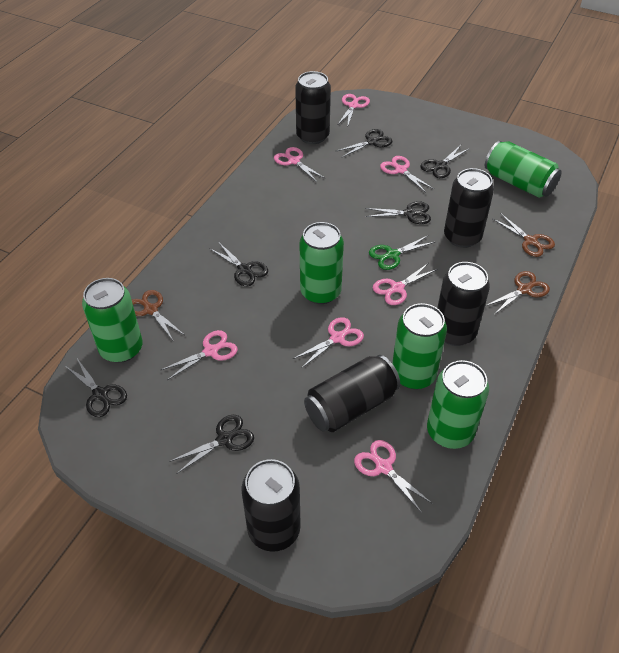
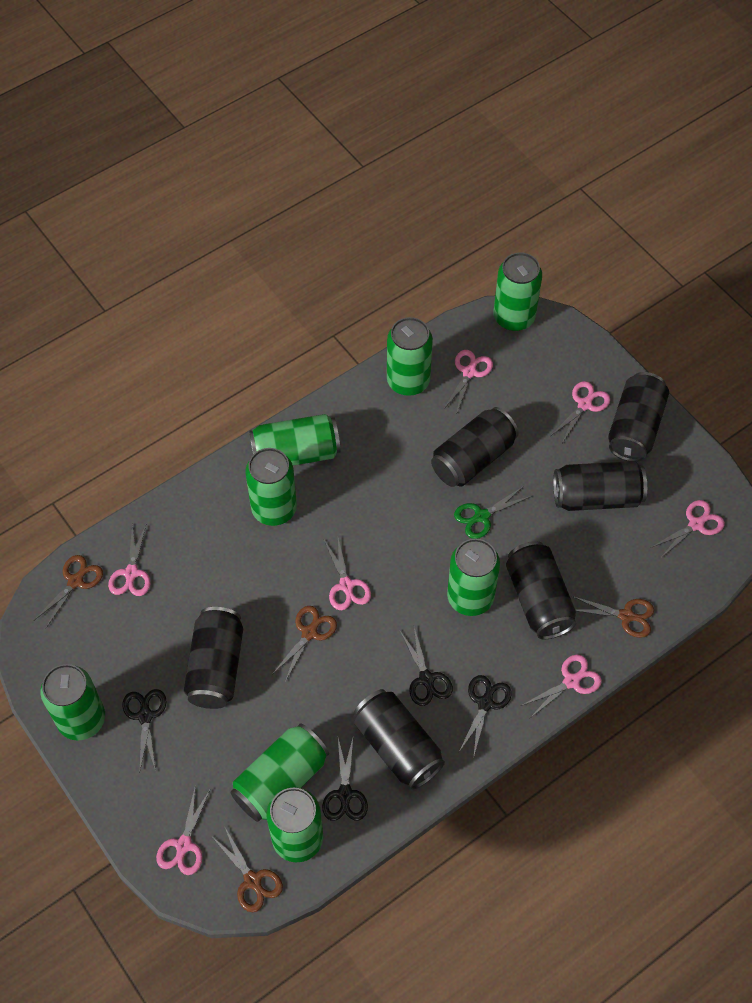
black can: 5 -> 6
black scissors: 6 -> 4
brown scissors: 3 -> 4
green can: 5 -> 8

